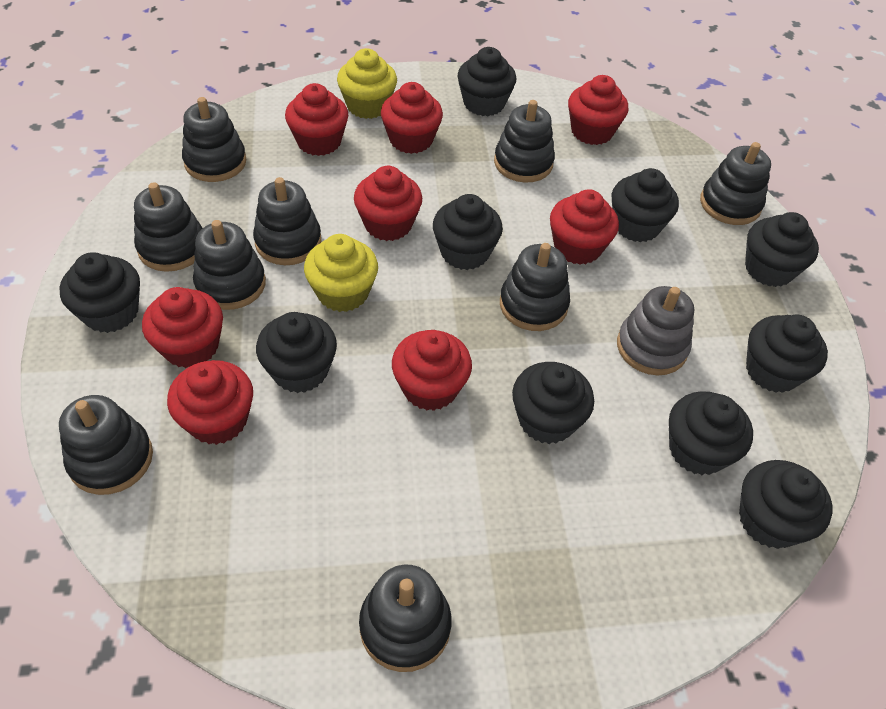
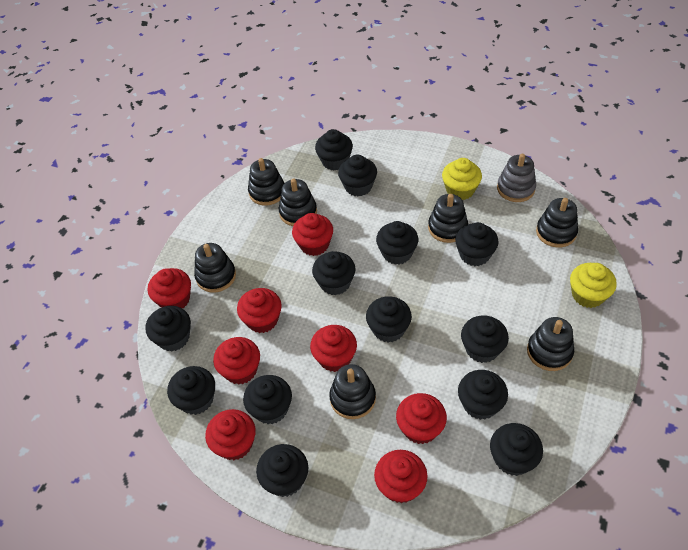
black cupcake: 10 -> 13
black stacking toy: 9 -> 7

